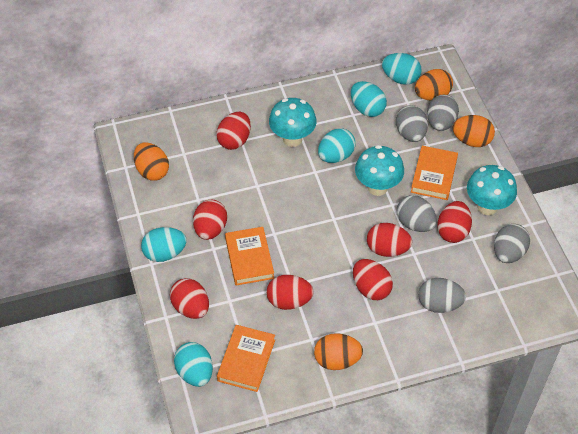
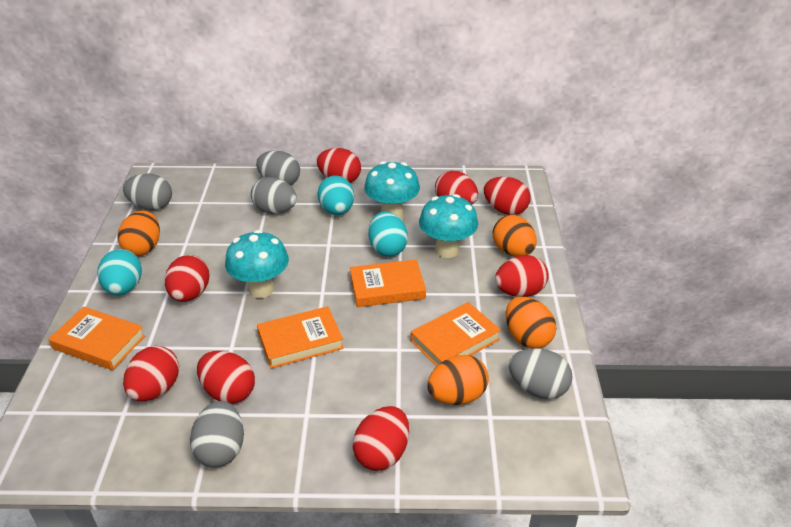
orange book: 3 -> 4
red egg: 7 -> 8
turquoise egg: 5 -> 3

